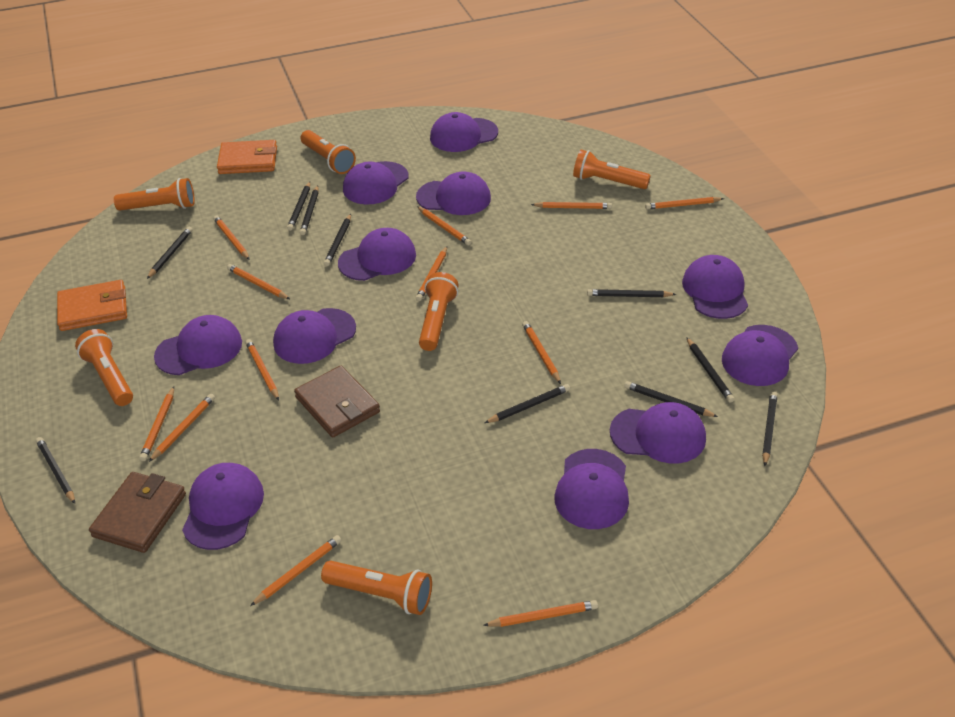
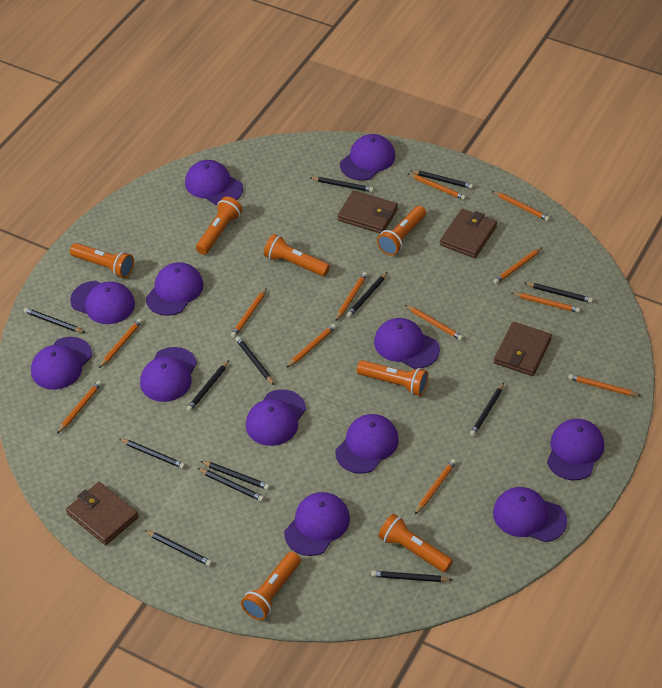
black pencil: 10 -> 13
brown wallet: 2 -> 4
orange flashlight: 6 -> 7
orange wallet: 2 -> 0
purple cap: 11 -> 12

